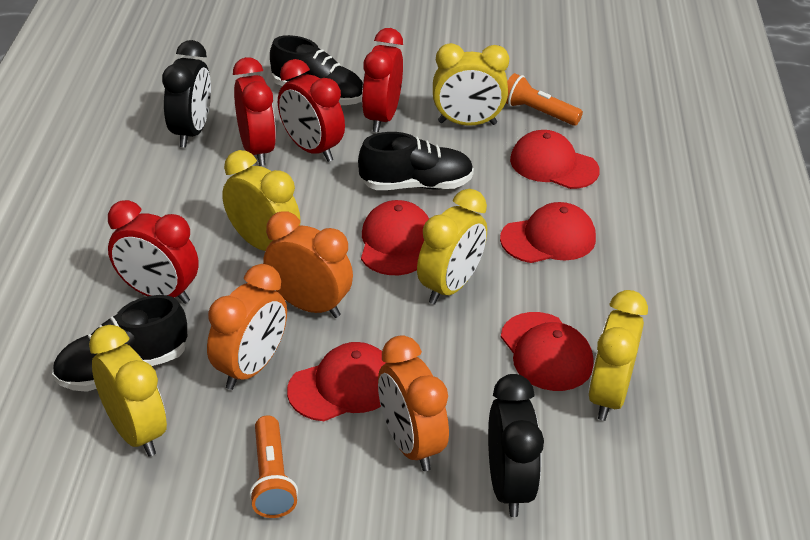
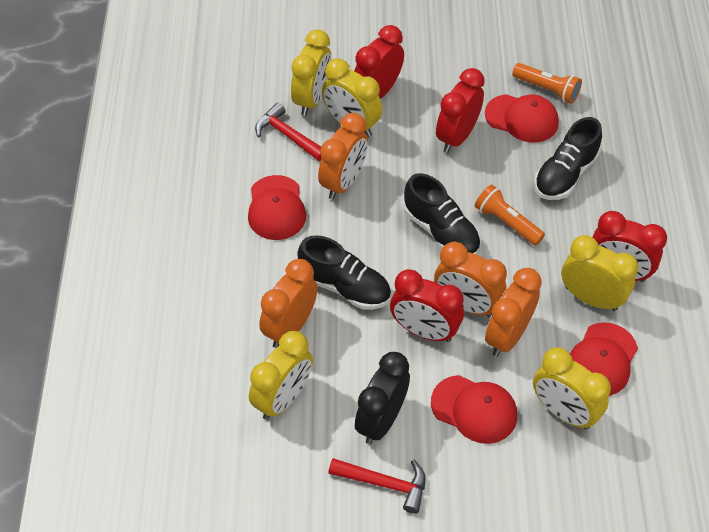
black clock: 2 -> 1
orange clock: 3 -> 4
red cap: 5 -> 4
red hammer: 0 -> 2

